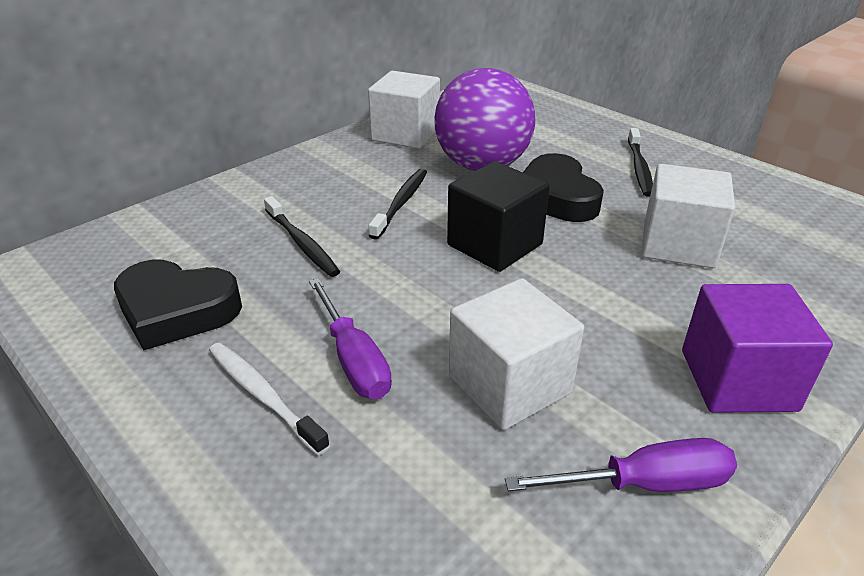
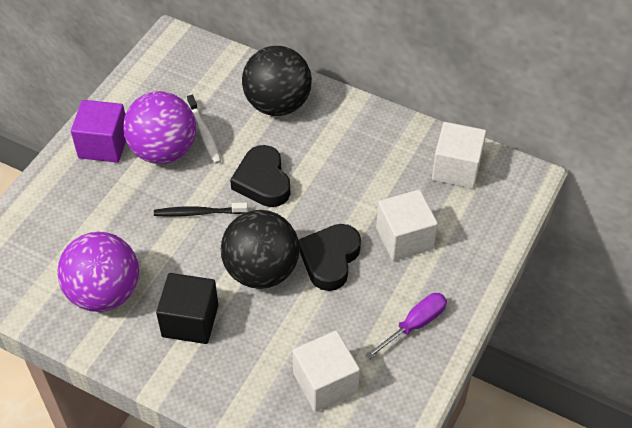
black ball: 0 -> 2
black toothbrush: 3 -> 1
purple ball: 1 -> 2
purple screwdriver: 2 -> 1

